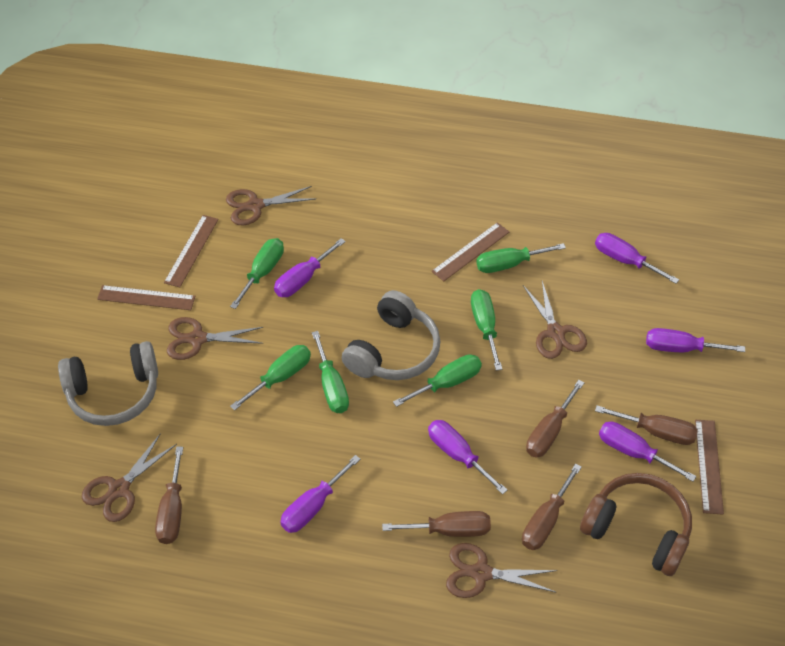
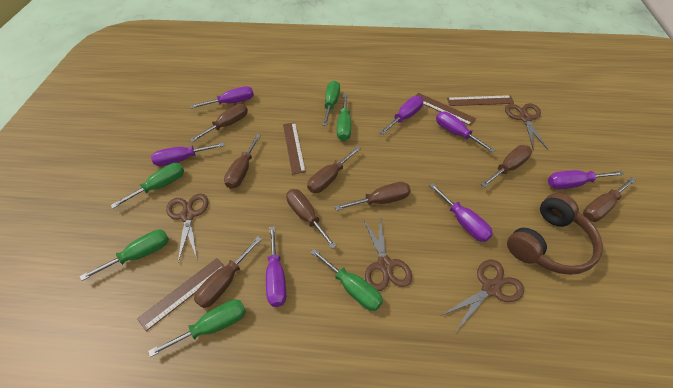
brown scissors: 5 -> 4
brown screwdriver: 5 -> 8
grey headphones: 2 -> 0
purple screwdriver: 6 -> 7

